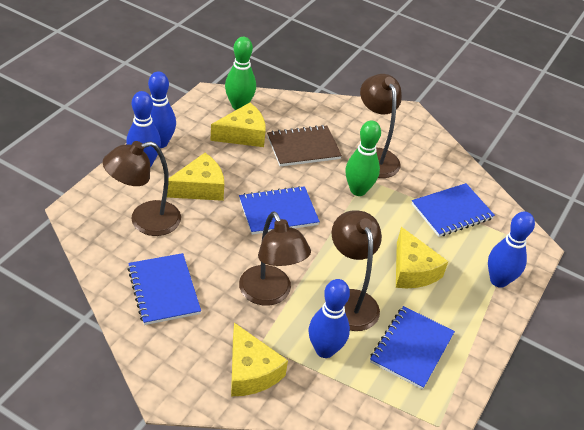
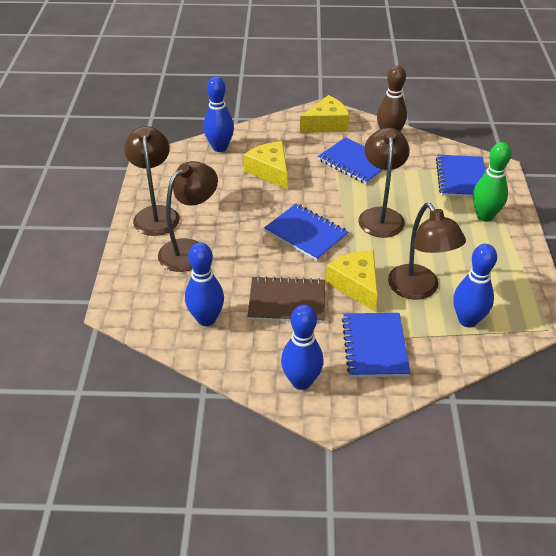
brown bowling pin: 0 -> 1
green bowling pin: 2 -> 1
yellow cheese: 4 -> 3

